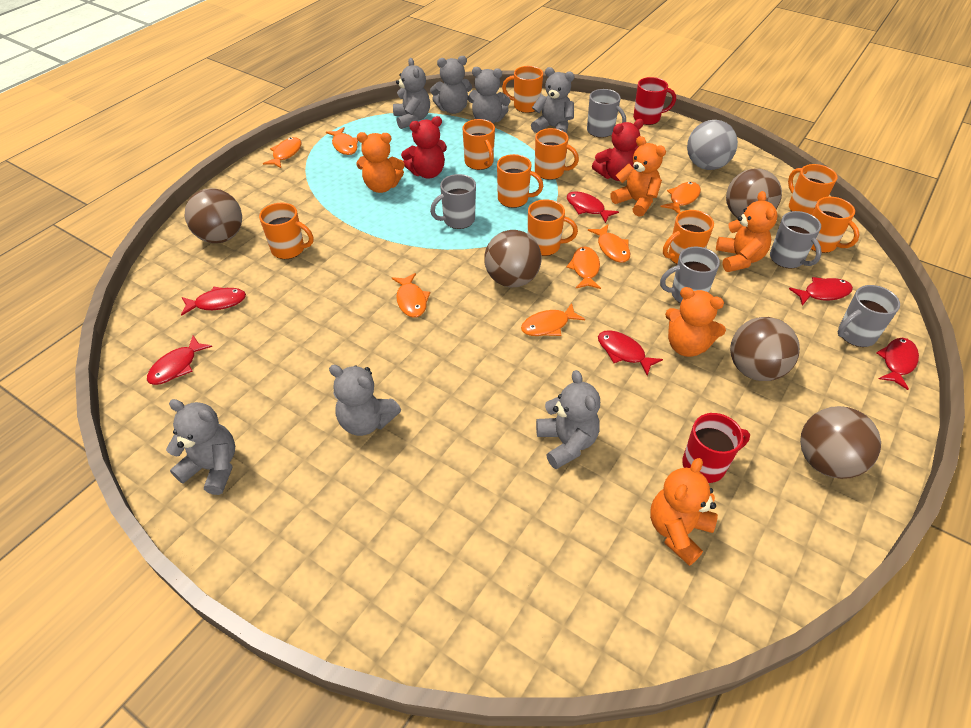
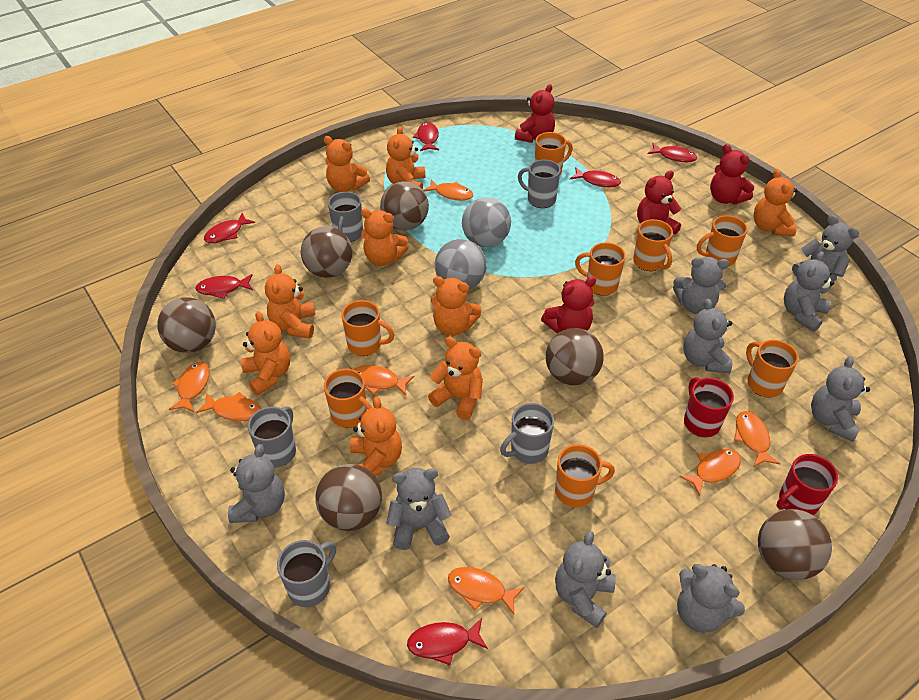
brown ball: 5 -> 6
grey ball: 1 -> 2
grey teddy bear: 7 -> 9
orange mug: 9 -> 8
orange teddy bear: 5 -> 9
red teddy bear: 2 -> 4

